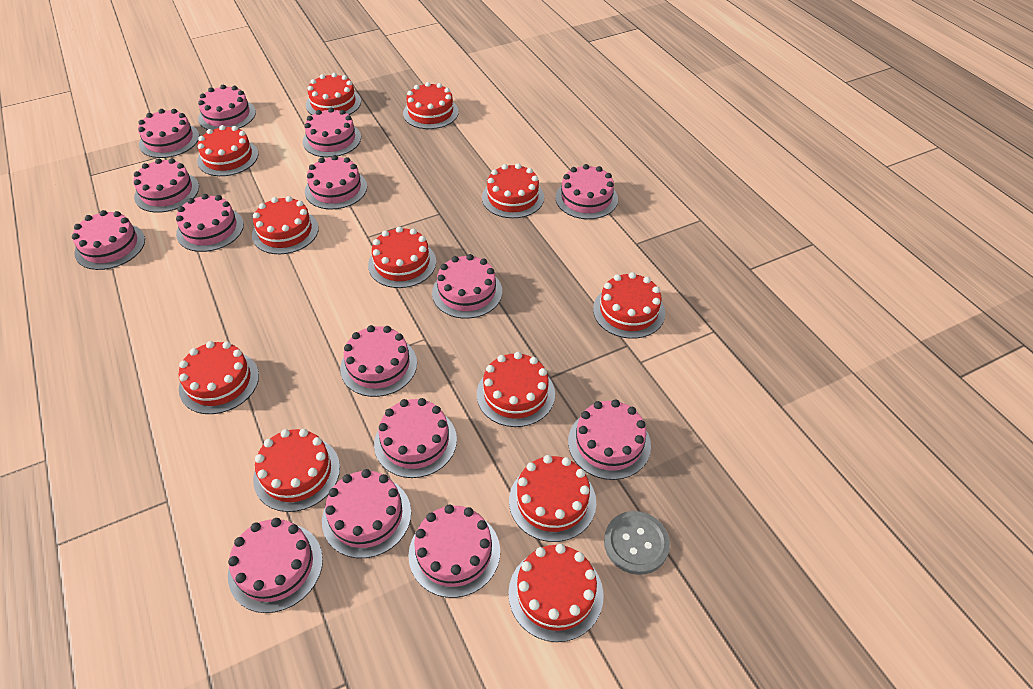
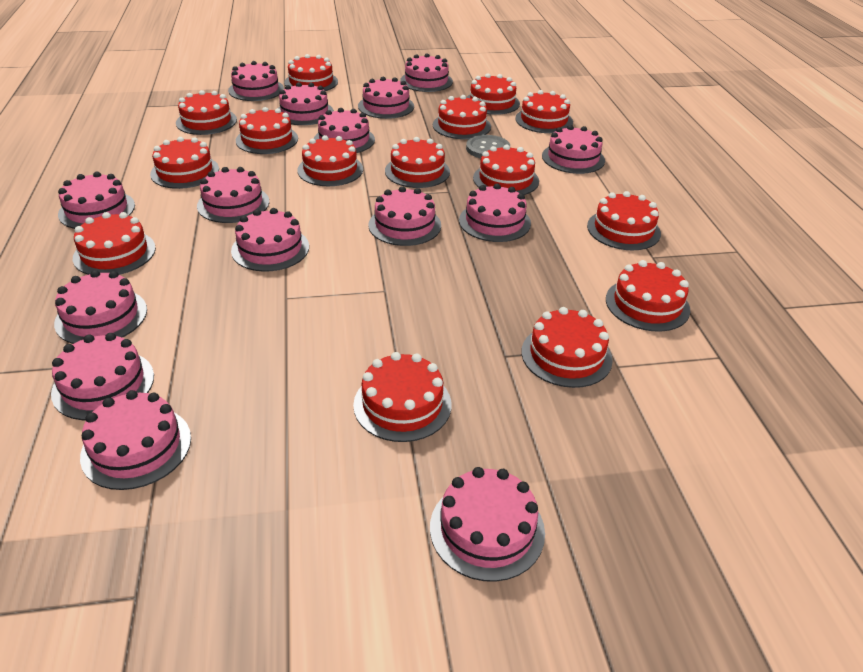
red cake: 12 -> 15

